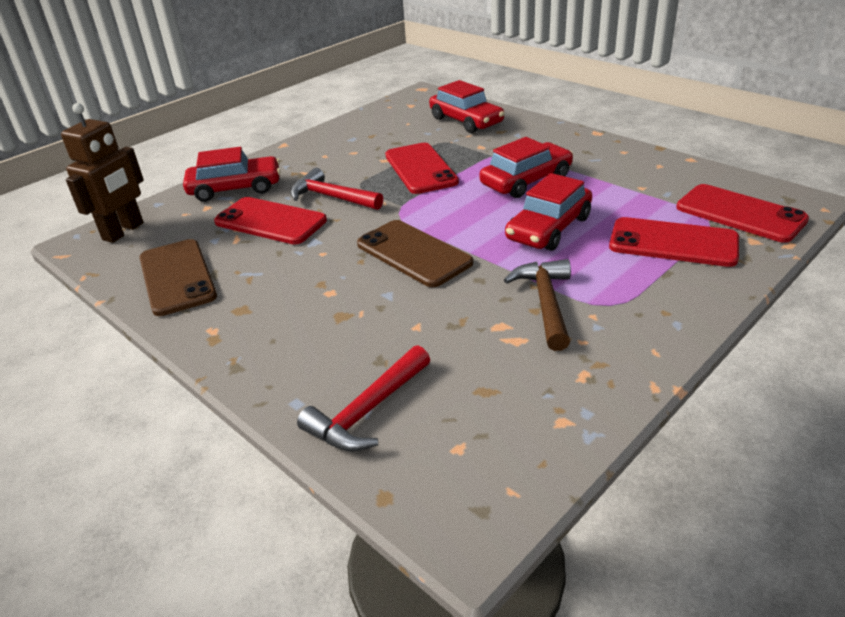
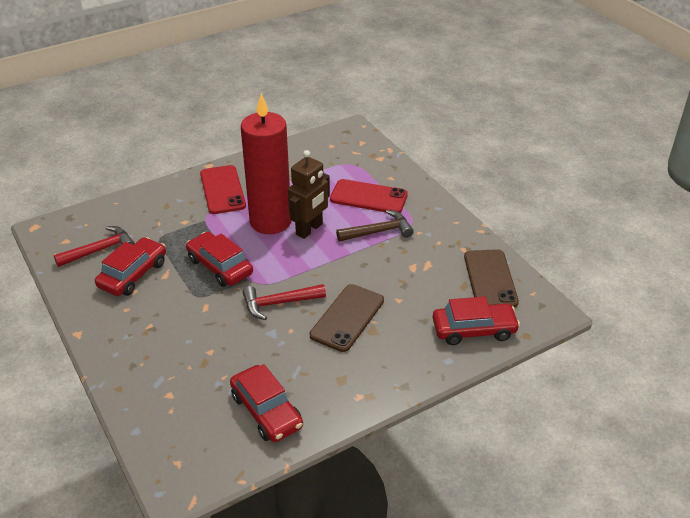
red candle: 0 -> 1
red phone: 4 -> 2

